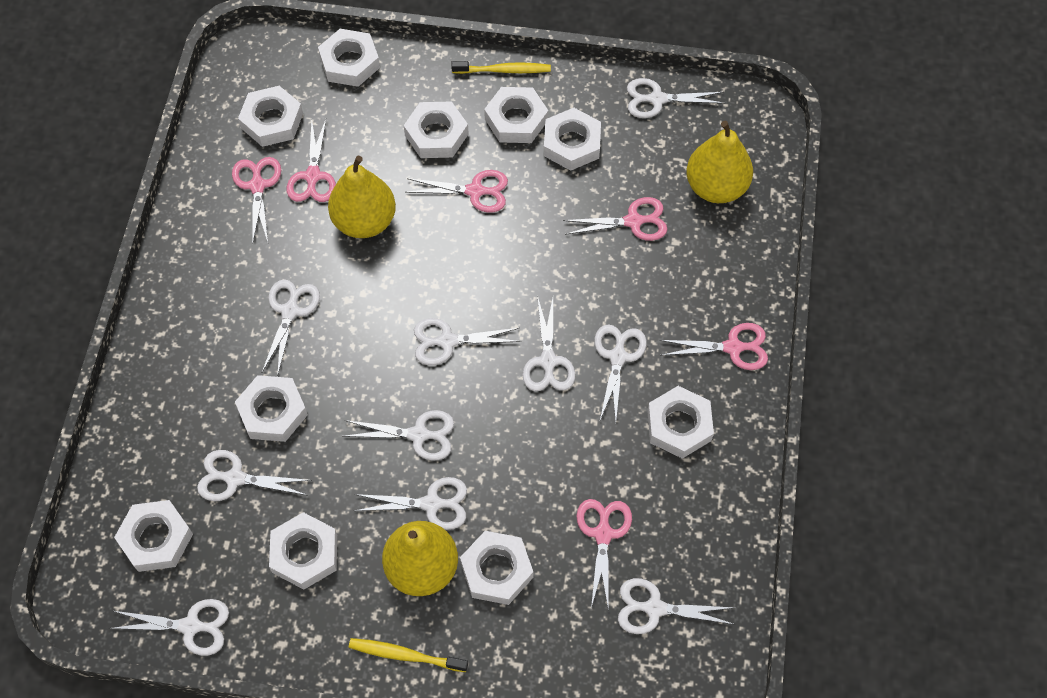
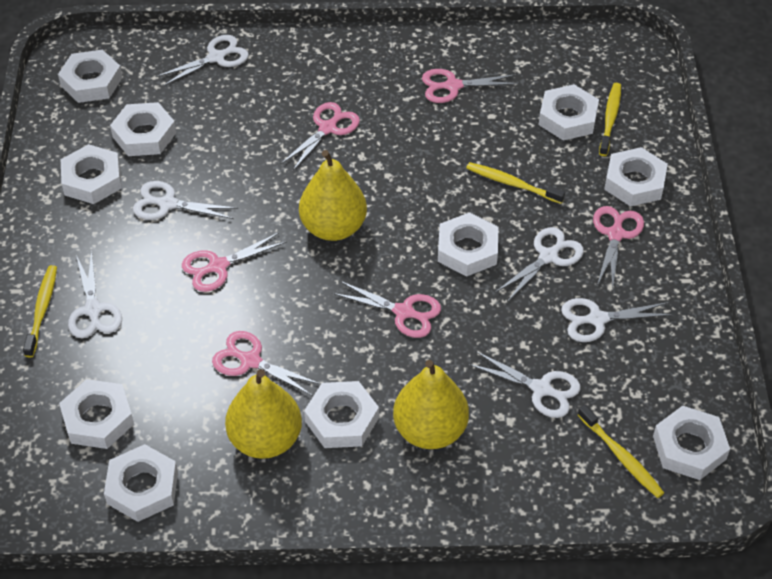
white scissors: 10 -> 6
yellow toothbrush: 2 -> 4

